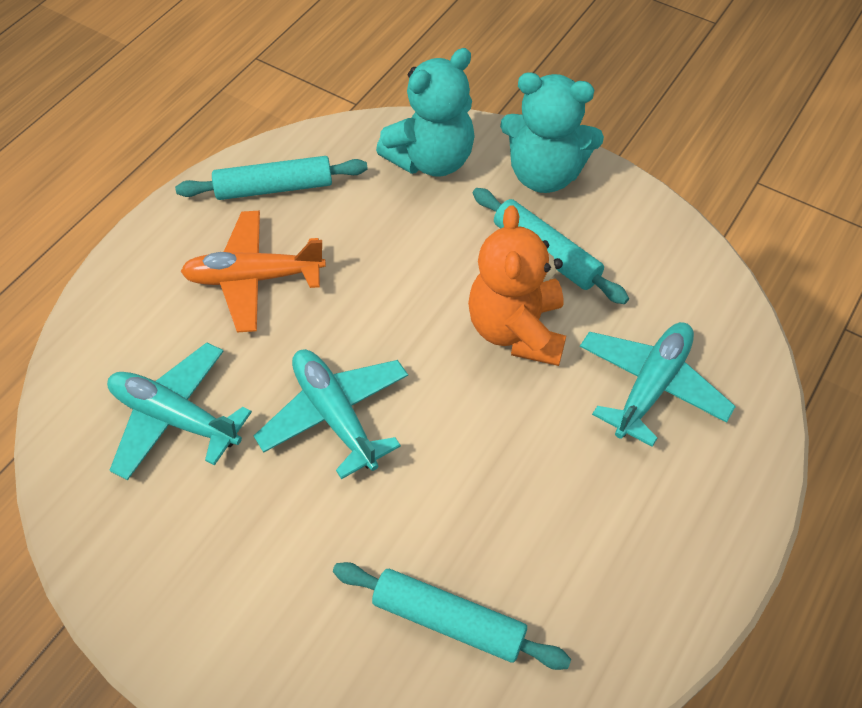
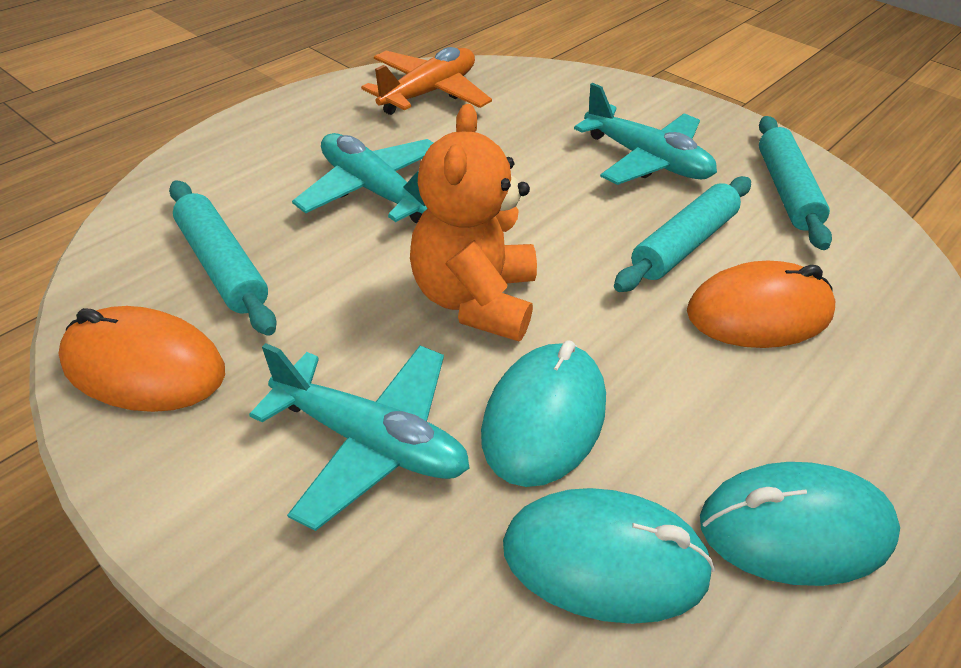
orange mouse: 0 -> 2
turquoise mouse: 0 -> 3
turquoise teddy bear: 2 -> 0

